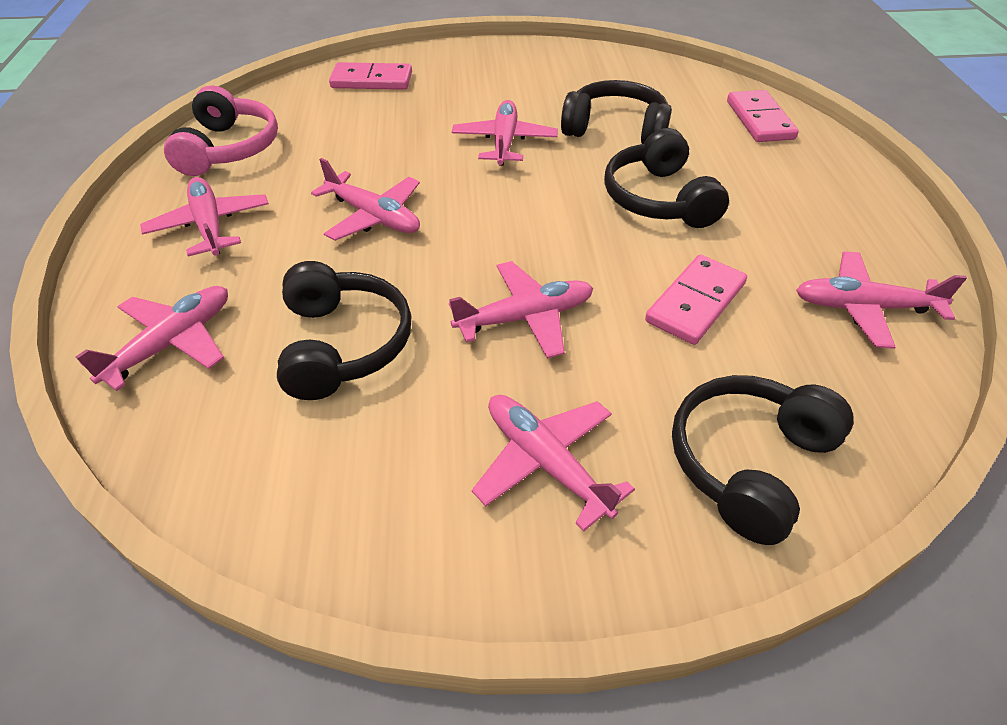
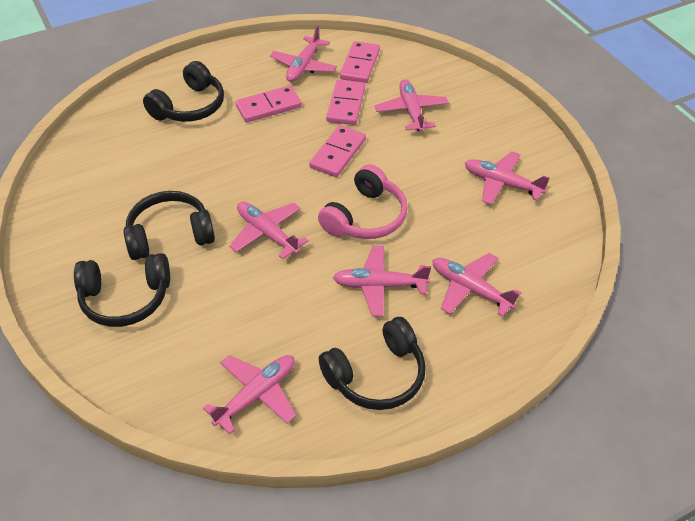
pink domino: 3 -> 4

